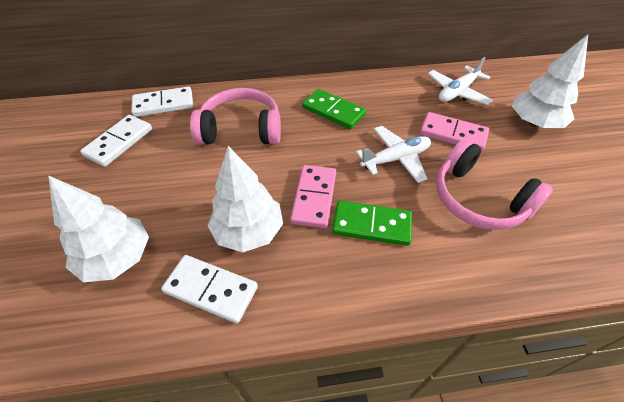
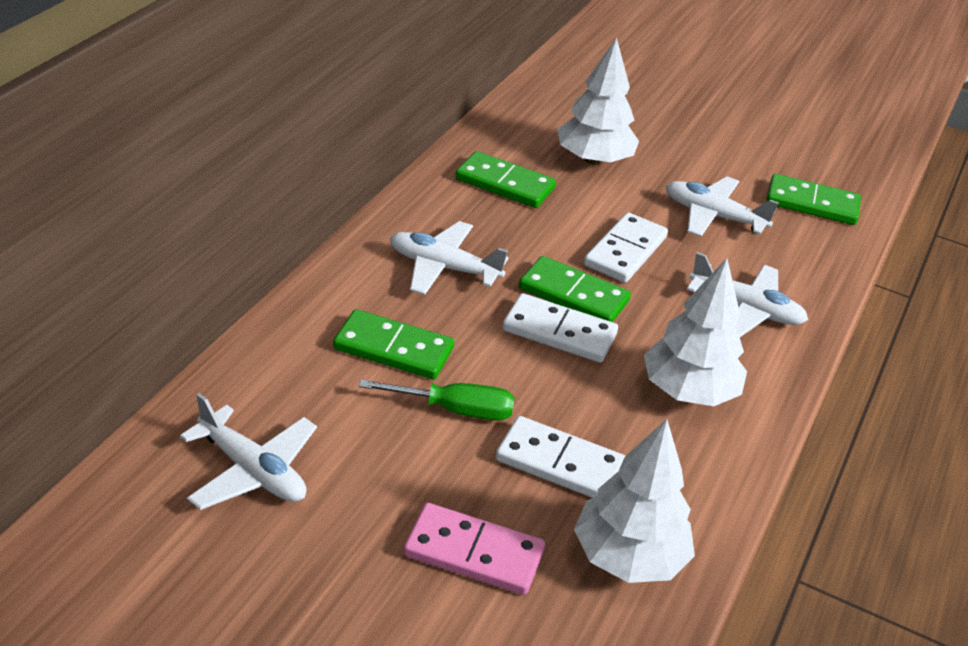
green domino: 2 -> 4
green screwdriver: 0 -> 1
pink domino: 2 -> 1
pink headphones: 2 -> 0
white plane: 2 -> 4

